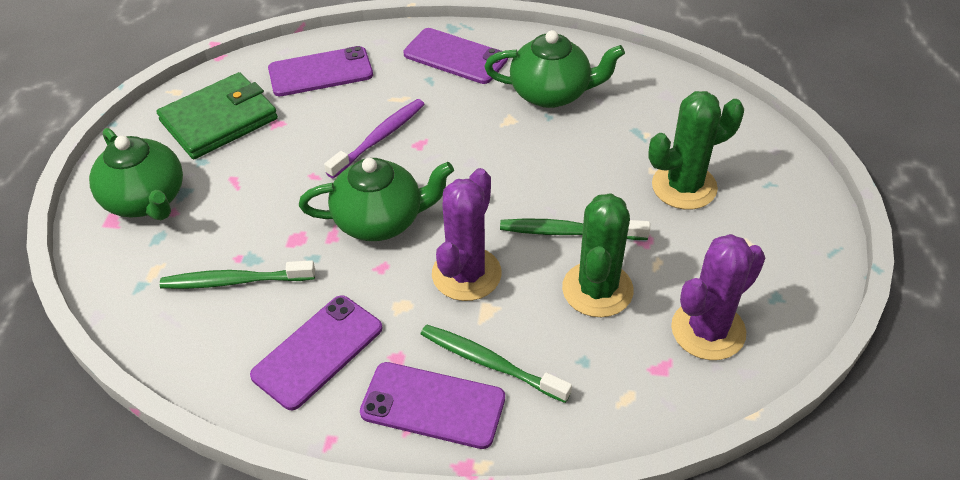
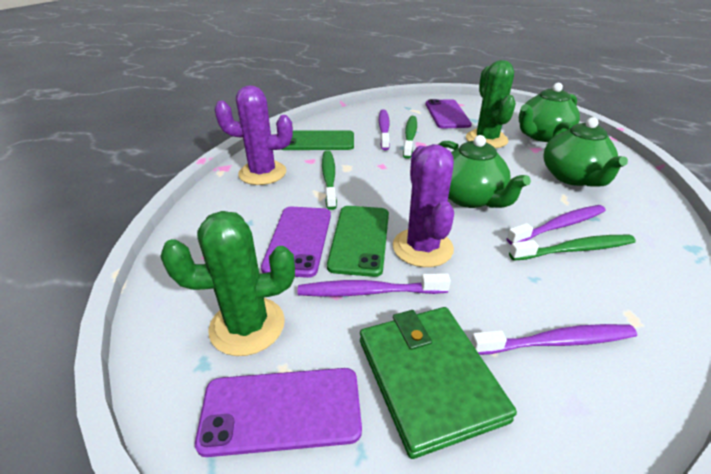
green phone: 0 -> 2
purple phone: 4 -> 3
purple toothbrush: 1 -> 4

